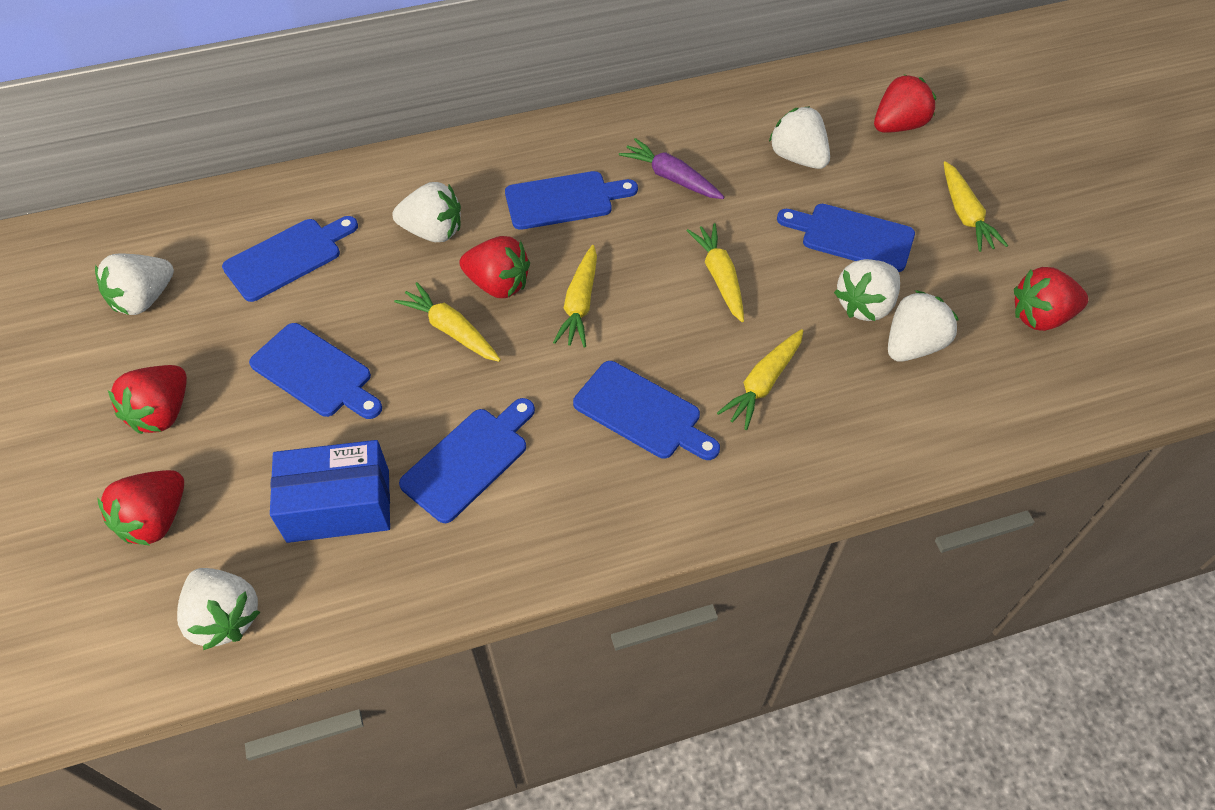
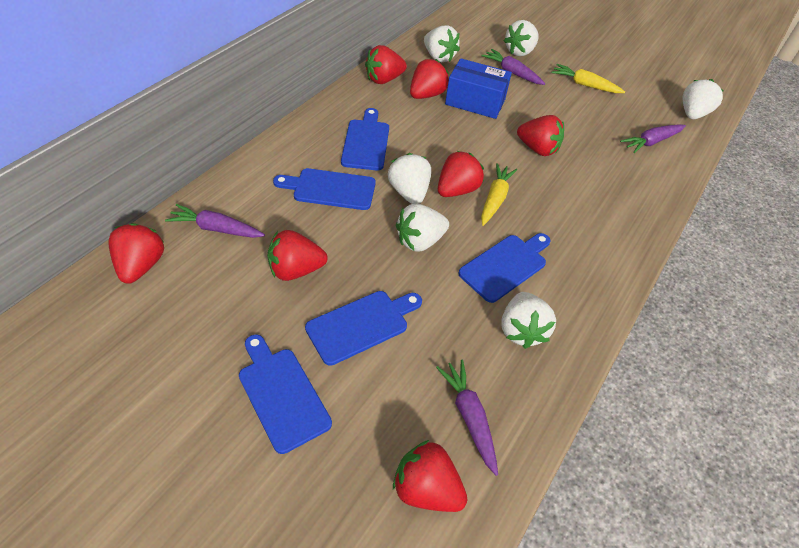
blue cutting board: 6 -> 5
purple carrot: 1 -> 4
red strawberry: 5 -> 7
yellow carrot: 5 -> 2

